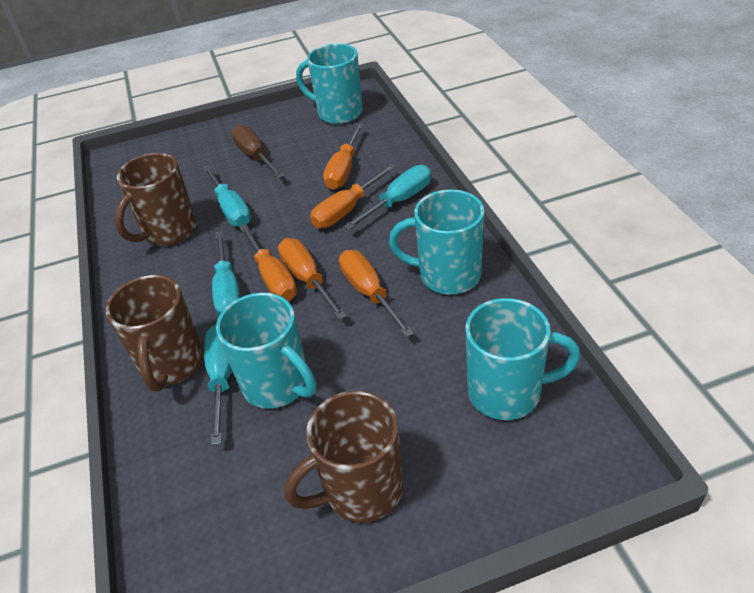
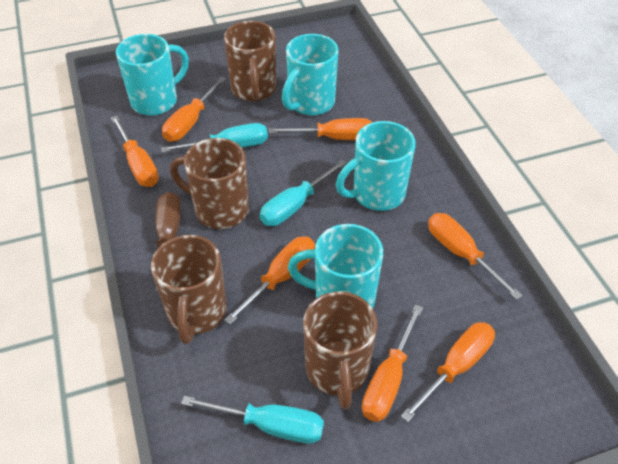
brown mug: 3 -> 4
orange screwdriver: 5 -> 7
turquoise screwdriver: 4 -> 3

